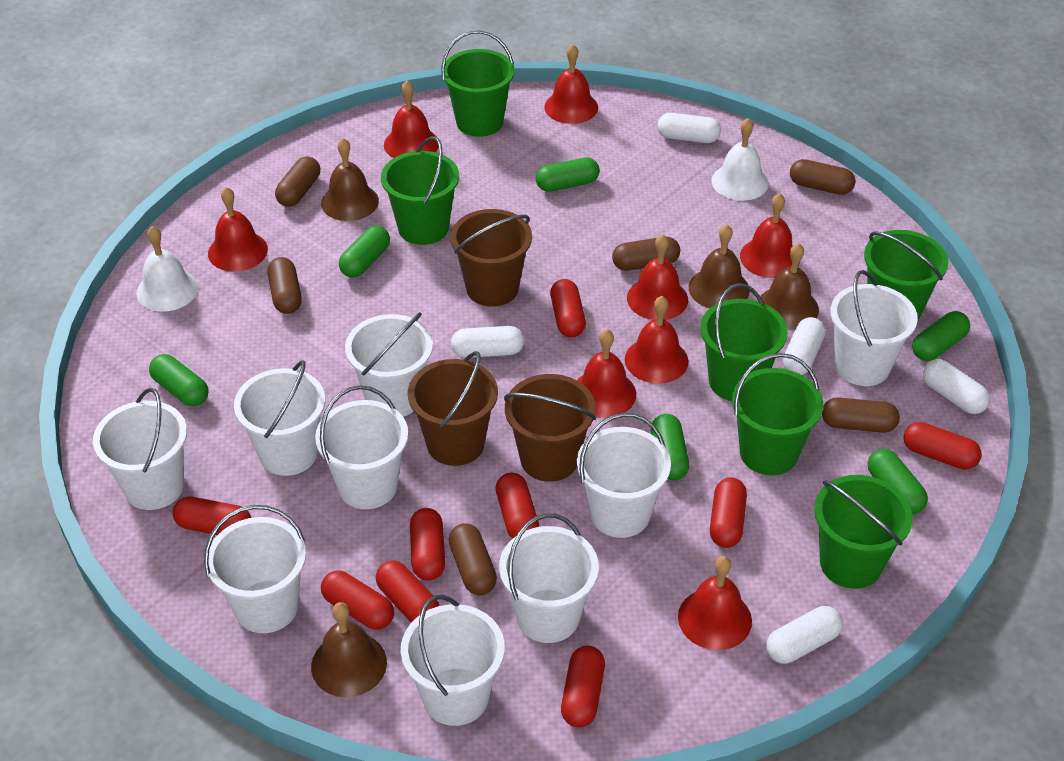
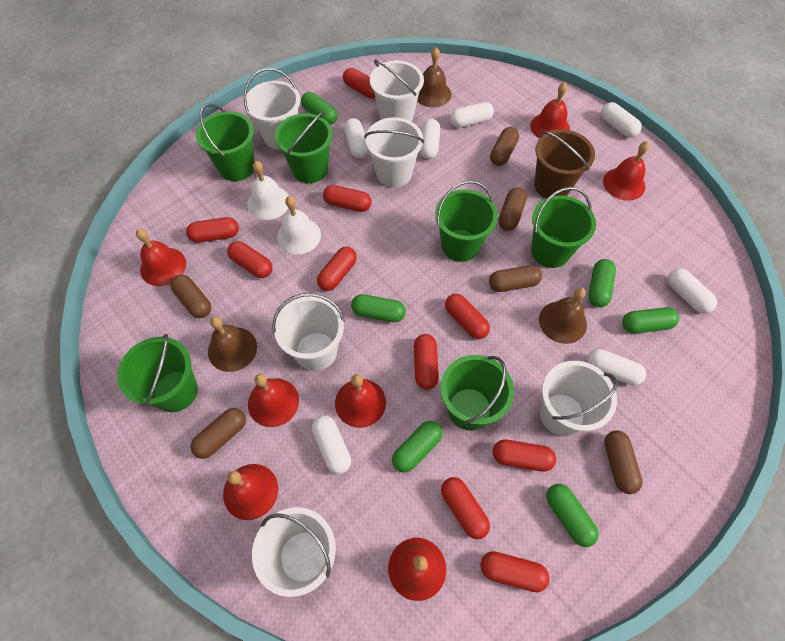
brown bell: 4 -> 3
brown bucket: 3 -> 1
red bell: 8 -> 7
red capsule: 9 -> 10
white bucket: 9 -> 6
white capsule: 5 -> 7

